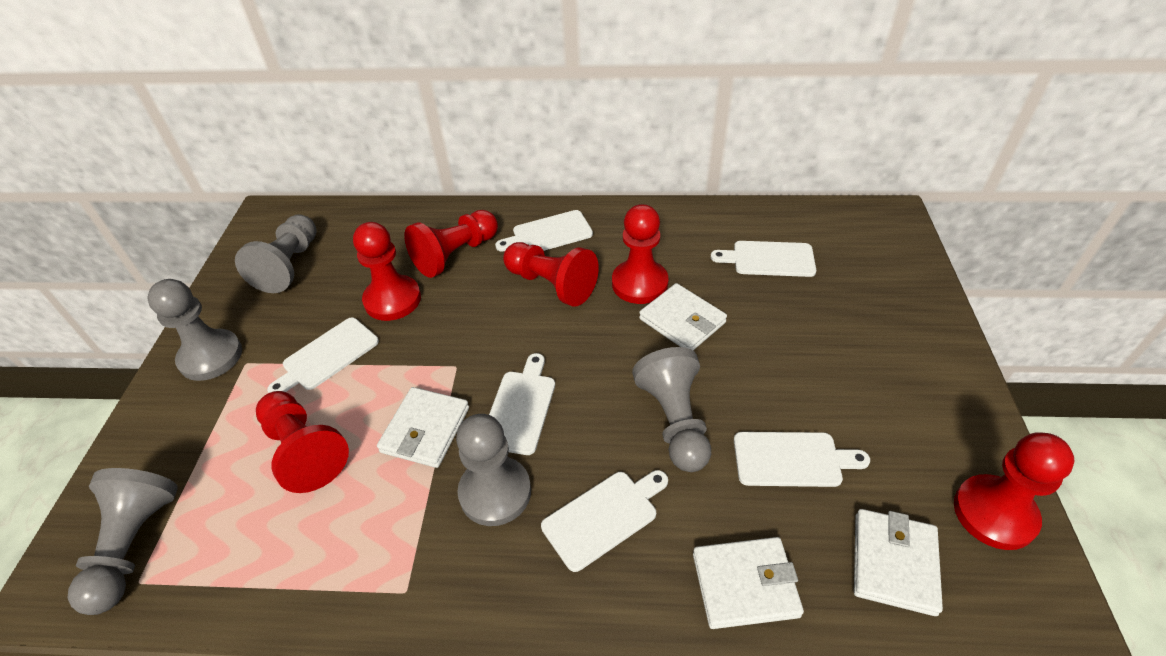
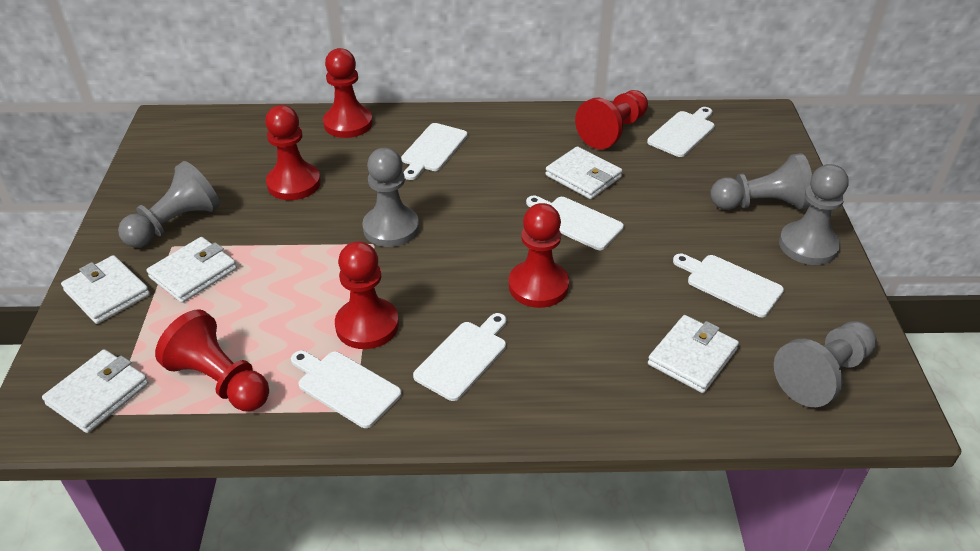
white wallet: 4 -> 5

